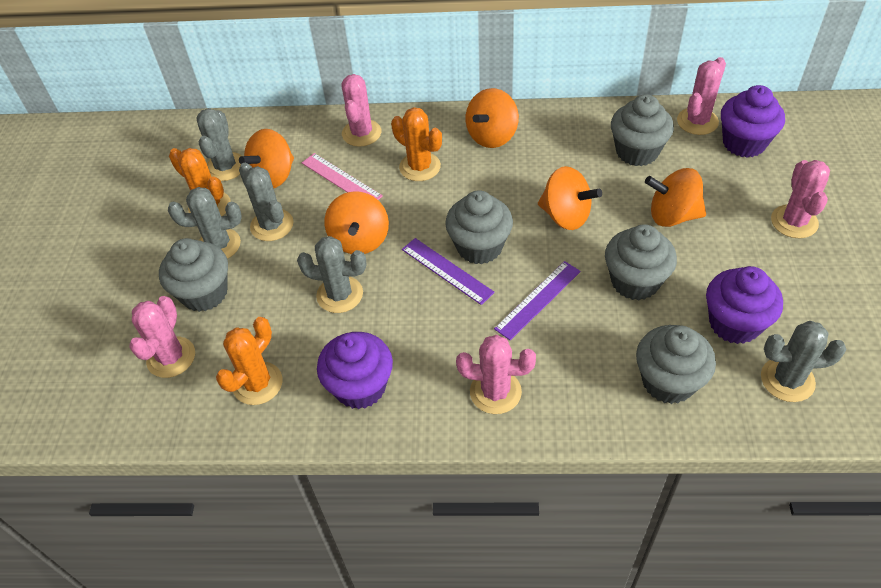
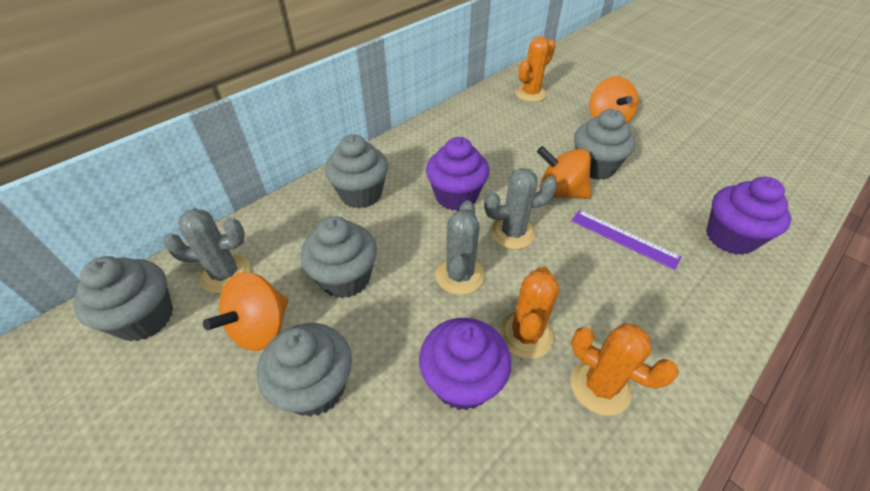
grey cactus: 5 -> 3
orange spinning top: 5 -> 3
pink cactus: 5 -> 0
pink ruler: 1 -> 0
purple ruler: 2 -> 1

